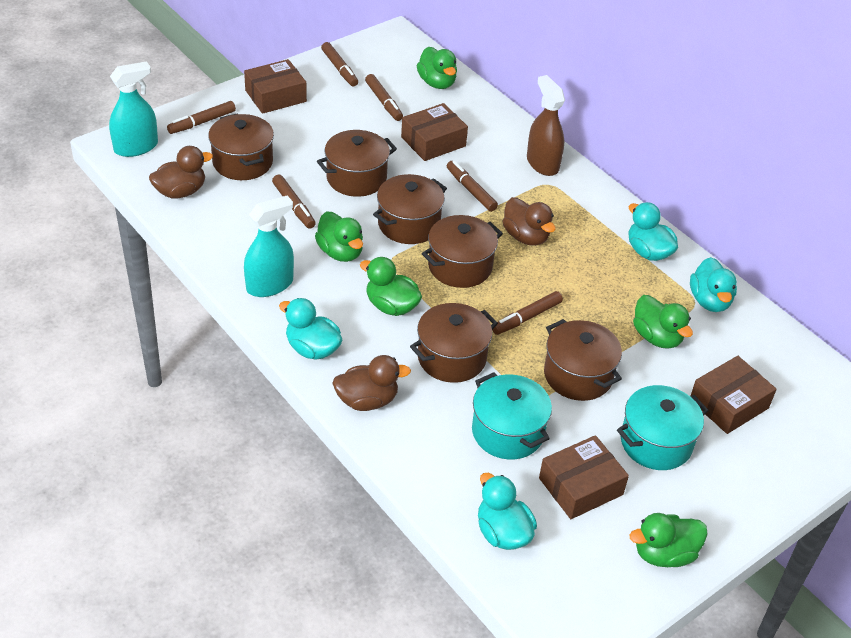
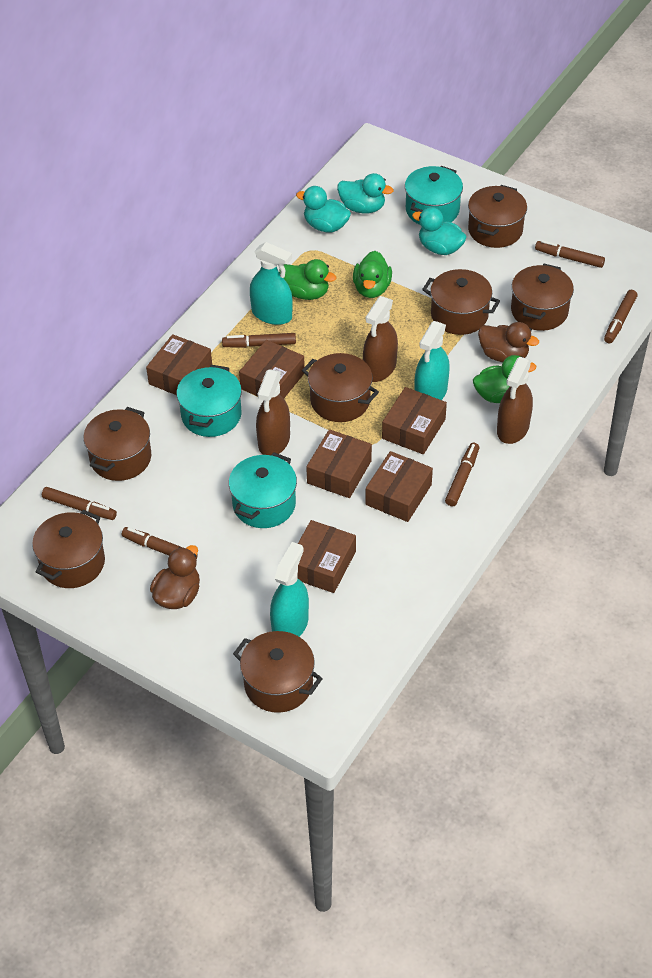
brown box: 4 -> 6
brown duck: 3 -> 2
brown pot: 6 -> 7
brown spray bottle: 1 -> 3
green duck: 5 -> 3
turquoise duck: 4 -> 3
turquoise pot: 2 -> 3
turquoise spray bottle: 2 -> 3

